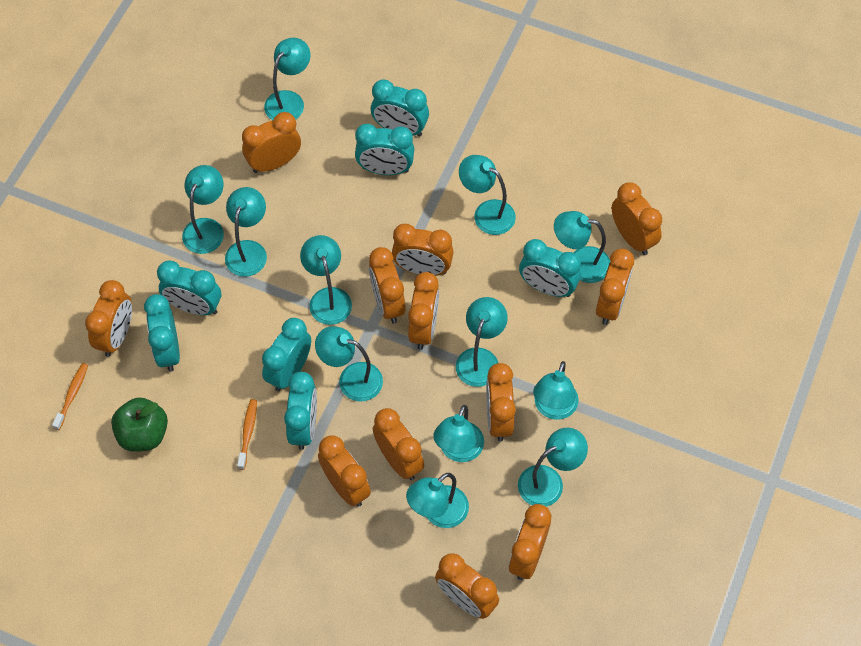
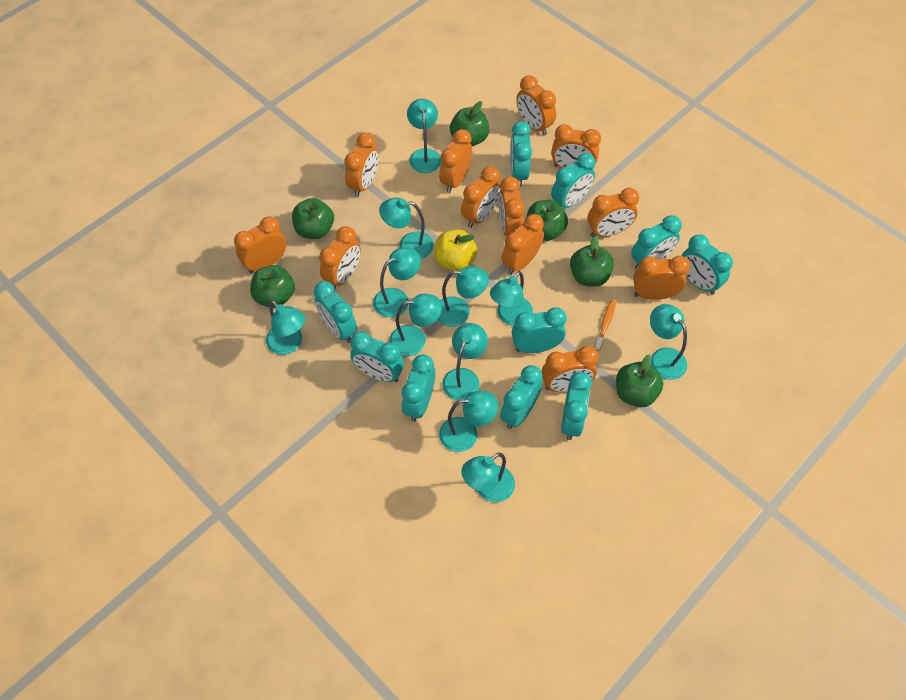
green apple: 1 -> 6
orange toothbrush: 2 -> 1
turquoise clock: 7 -> 10
turquoise lamp: 12 -> 11
yellow apple: 0 -> 1

